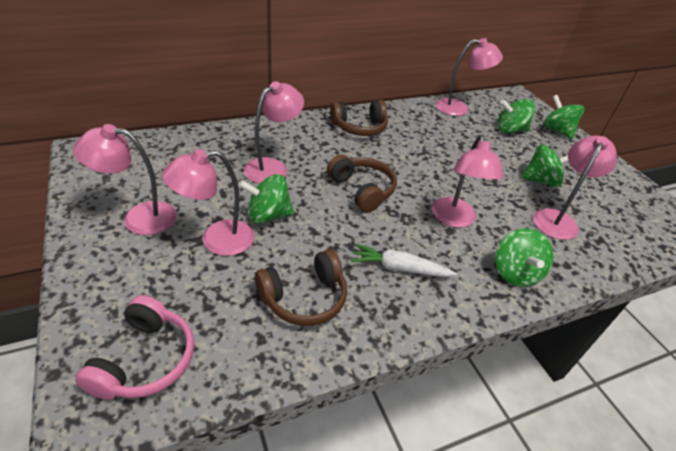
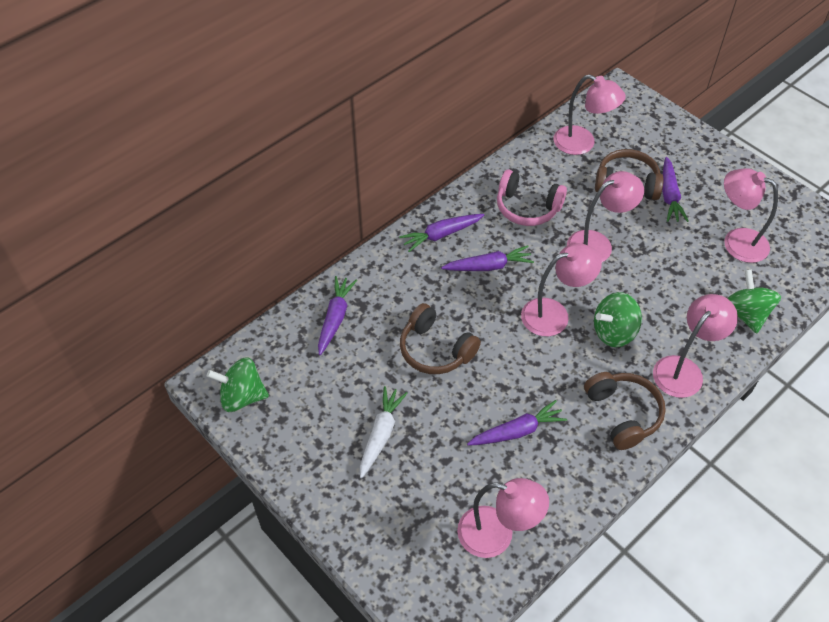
green spinning top: 5 -> 3
purple carrot: 0 -> 5

